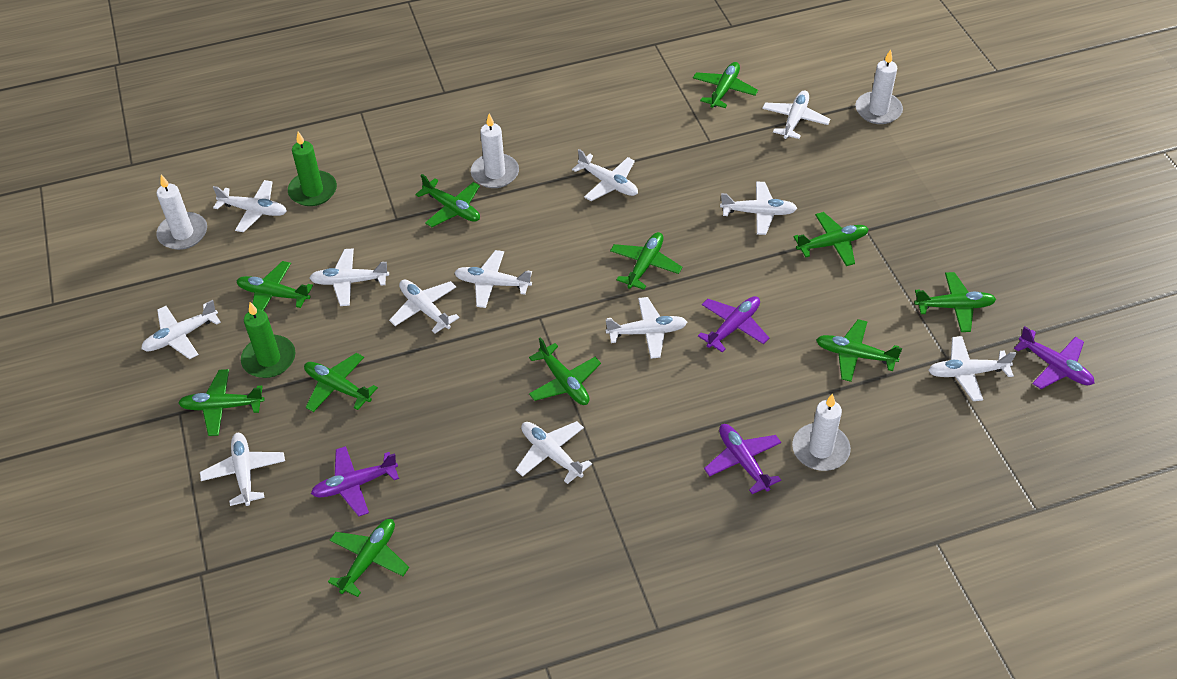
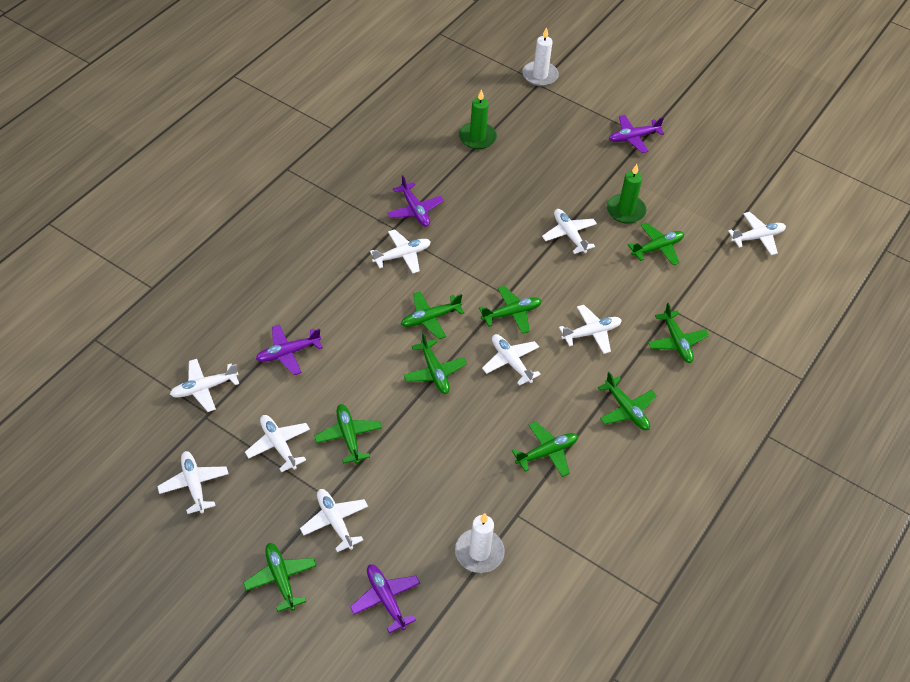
green plane: 11 -> 9
white candle: 4 -> 2
white plane: 12 -> 9

